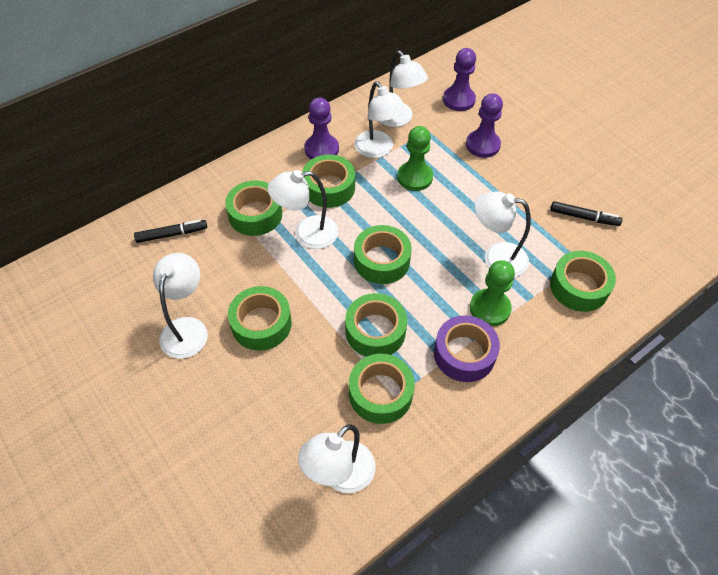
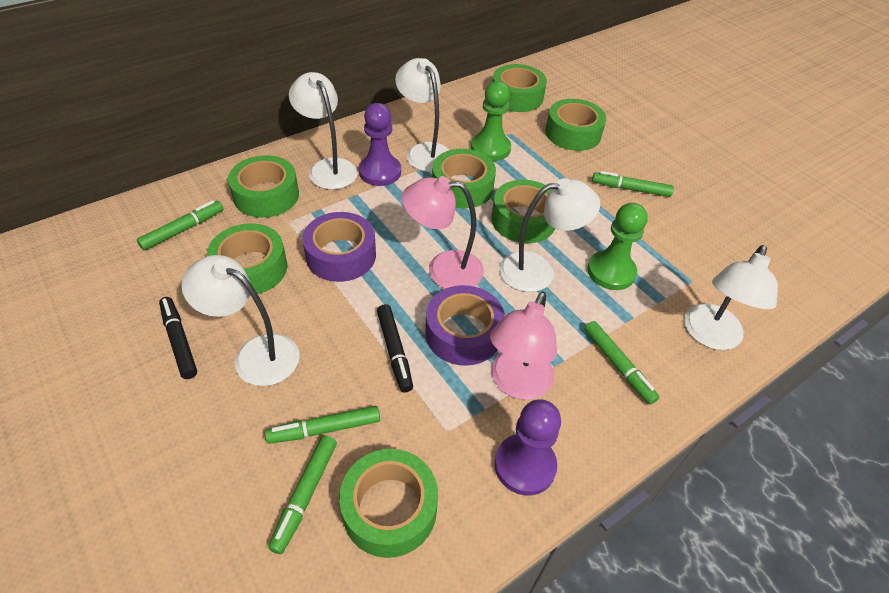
green marker: 0 -> 5
pink lamp: 0 -> 2
purple pawn: 3 -> 2
purple tape: 1 -> 2
white lamp: 6 -> 5

